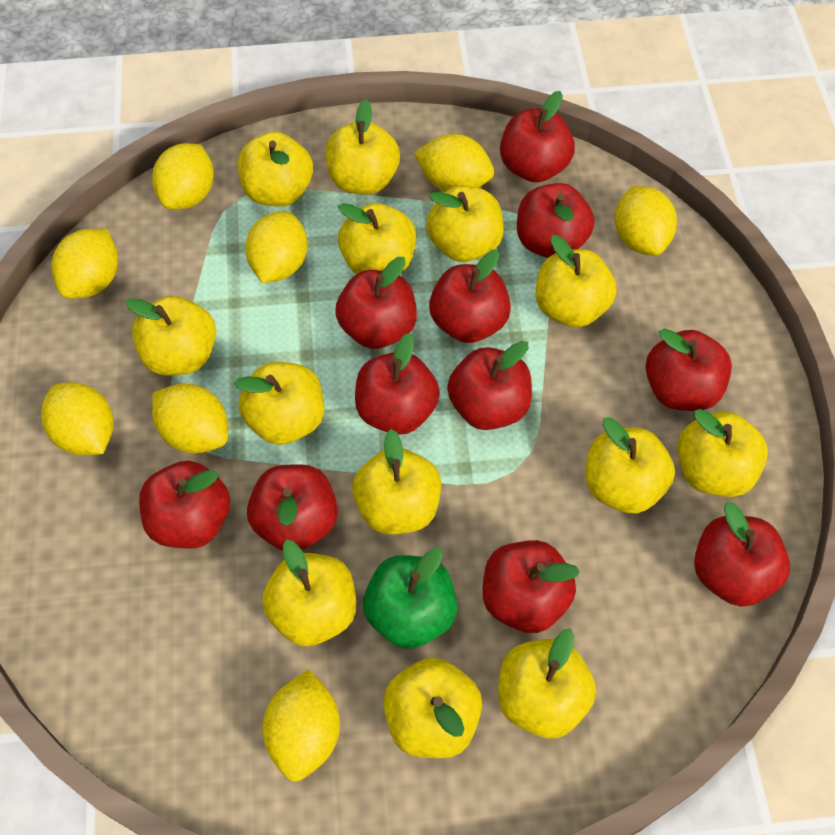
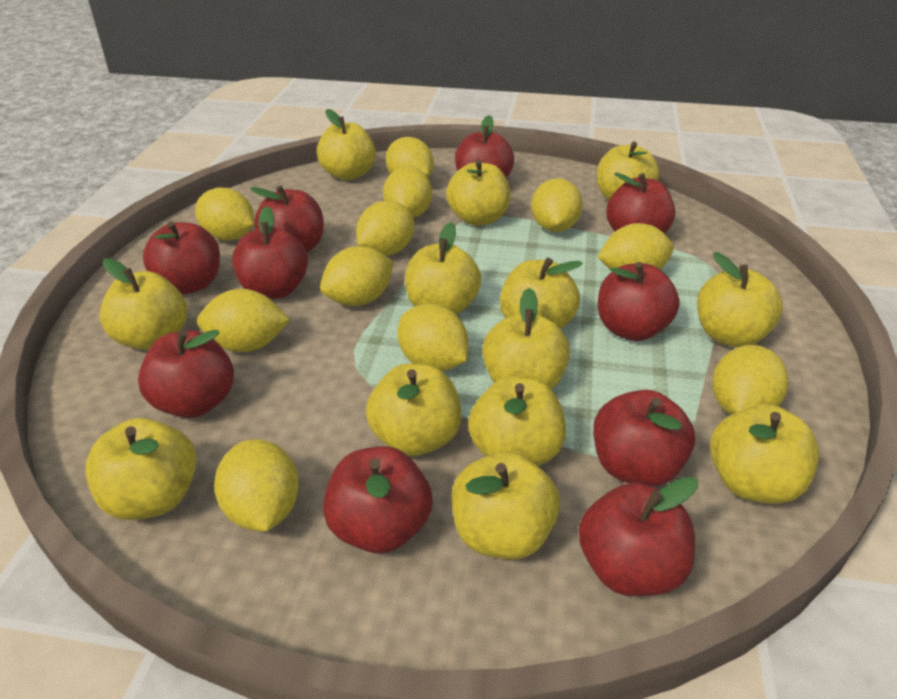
green apple: 1 -> 0
red apple: 11 -> 10
yellow lemon: 8 -> 11

